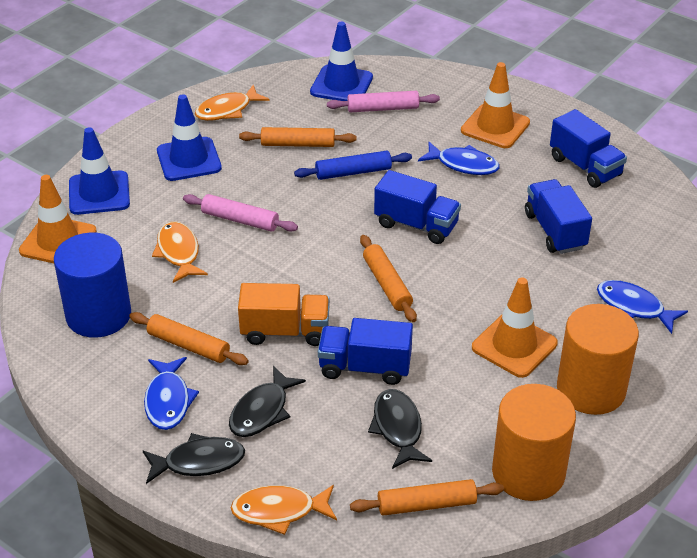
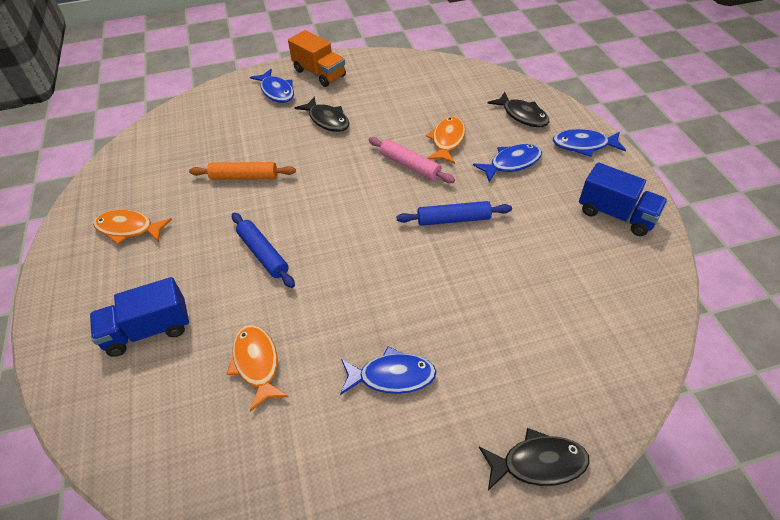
blue cylinder: 1 -> 0
blue fish: 3 -> 4
blue rolling pin: 1 -> 2
blue traffic cone: 3 -> 0
blue truck: 4 -> 2
orange cylinder: 2 -> 0
orange rolling pin: 4 -> 1
orange traffic cone: 3 -> 0
pink rolling pin: 2 -> 1

